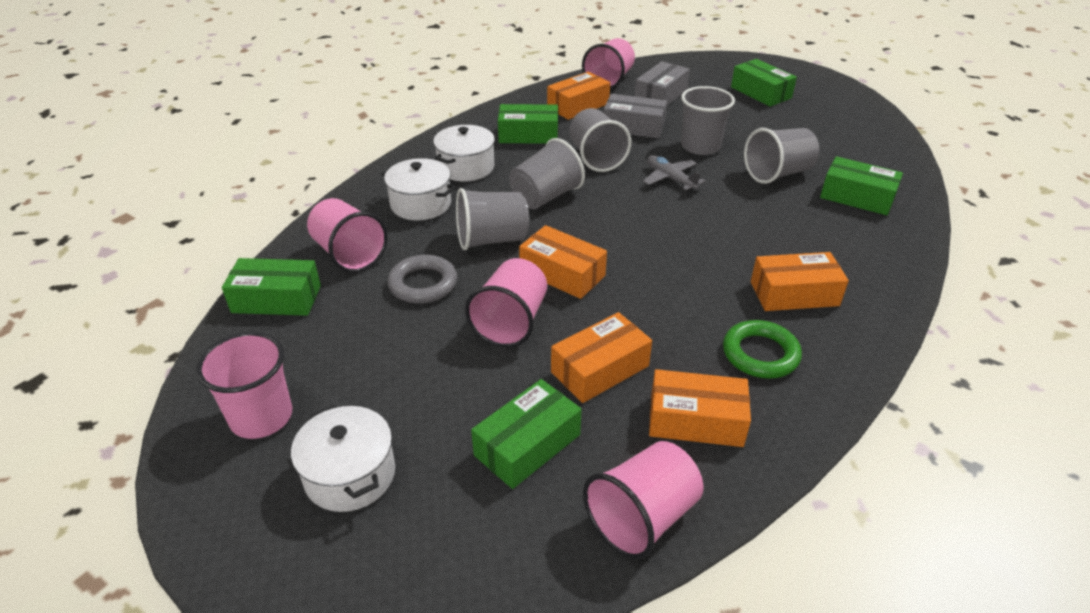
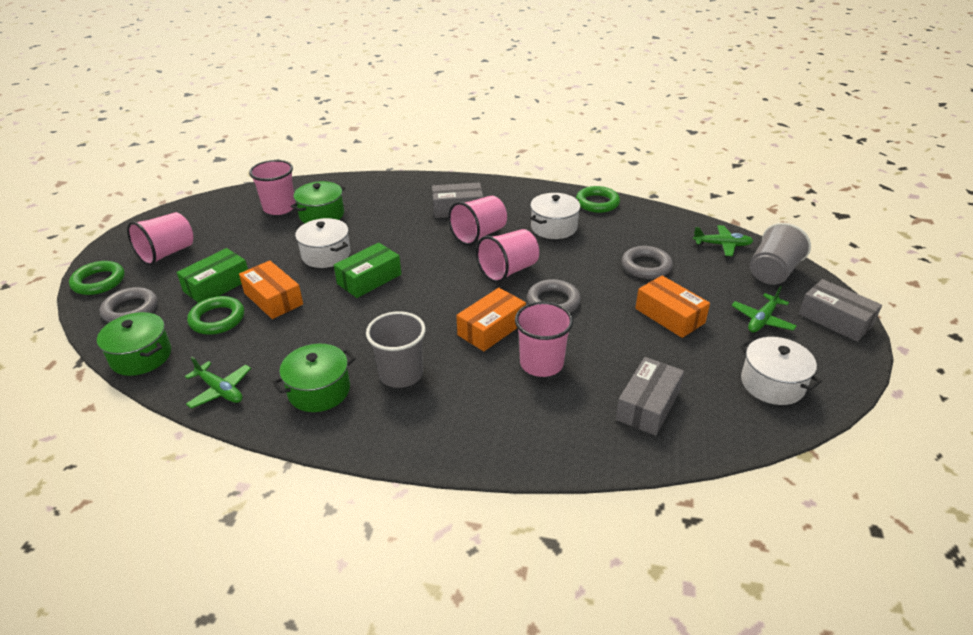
green box: 5 -> 2
green plane: 0 -> 3
green pot: 0 -> 3
green ring: 1 -> 3
grey box: 2 -> 3
grey cup: 5 -> 2
grey plane: 1 -> 0
grey ring: 1 -> 3
orange box: 5 -> 3

